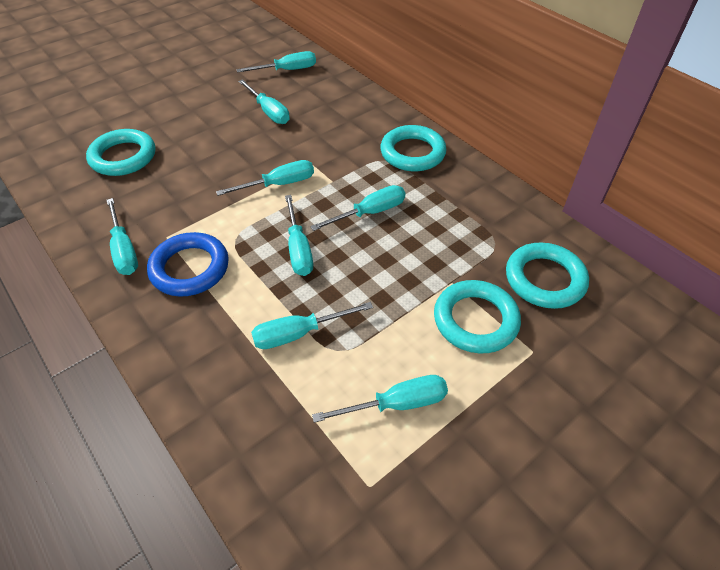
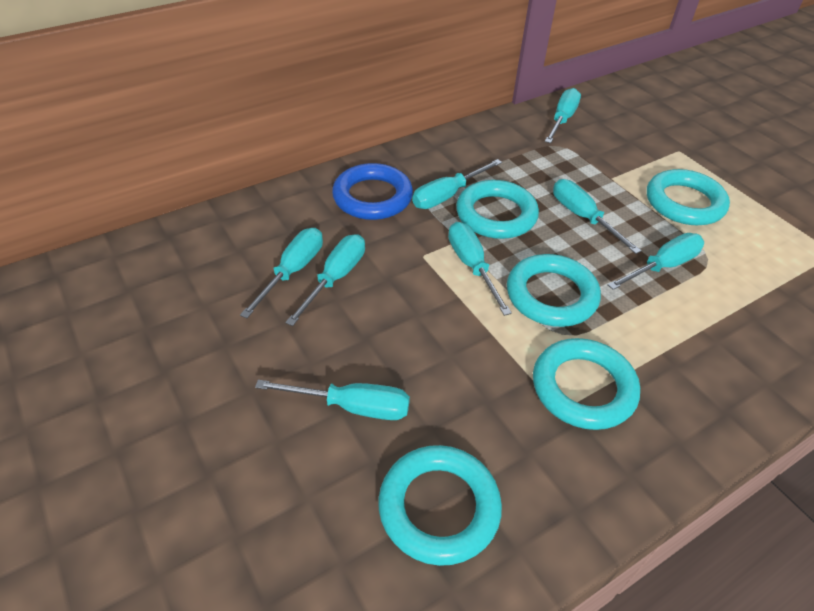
turquoise ring: 4 -> 5

